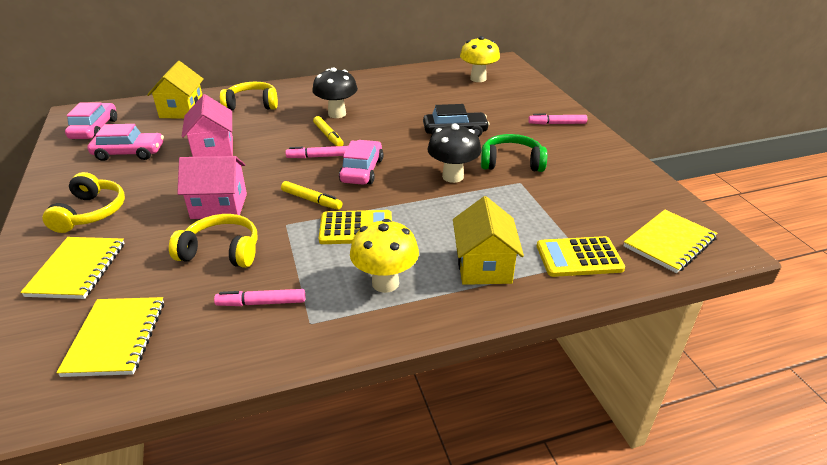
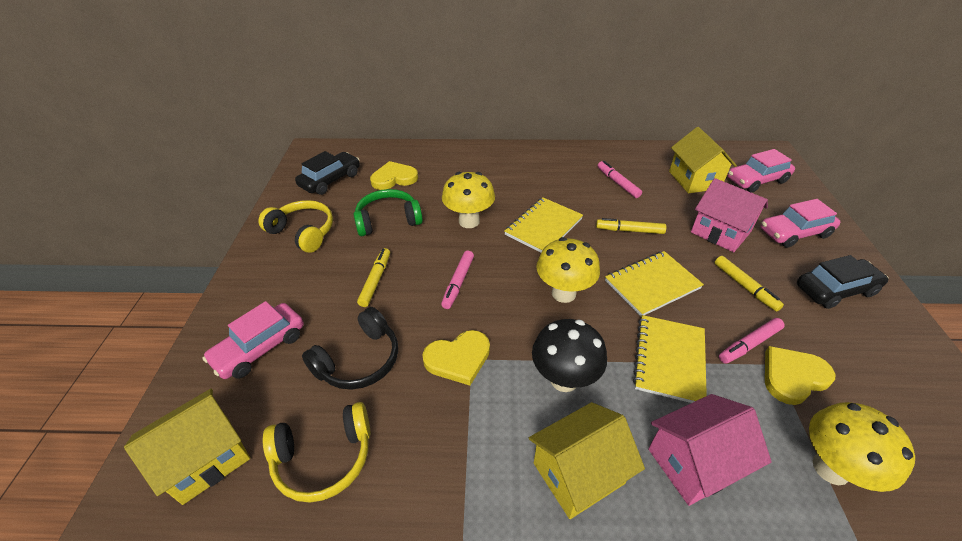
black car: 1 -> 2
black headphones: 0 -> 1
black mushroom: 2 -> 1
yellow calculator: 2 -> 0
yellow headphones: 3 -> 2
yellow heart: 0 -> 3
yellow house: 2 -> 3
yellow marker: 2 -> 3
yellow mushroom: 2 -> 3

